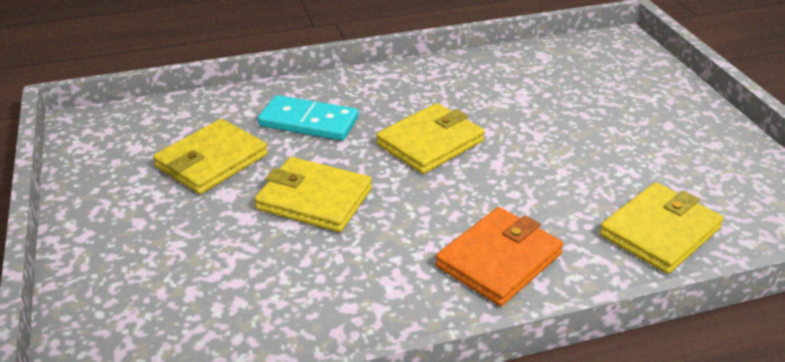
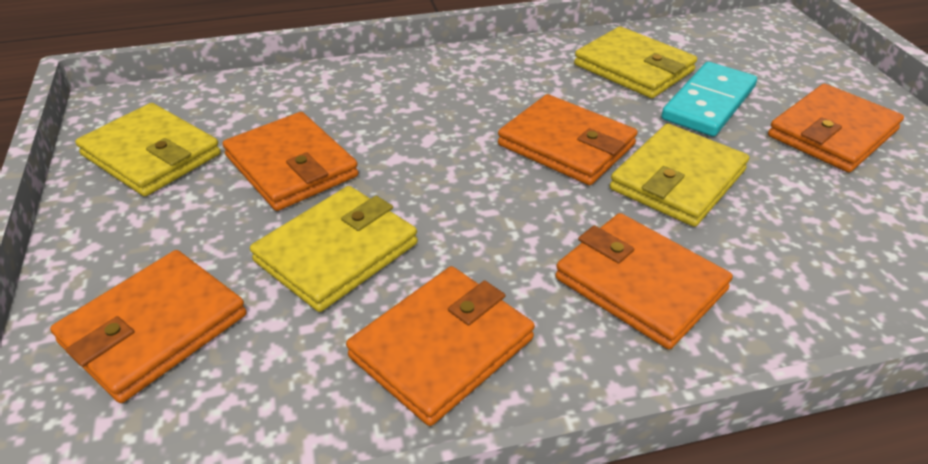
orange wallet: 1 -> 6

